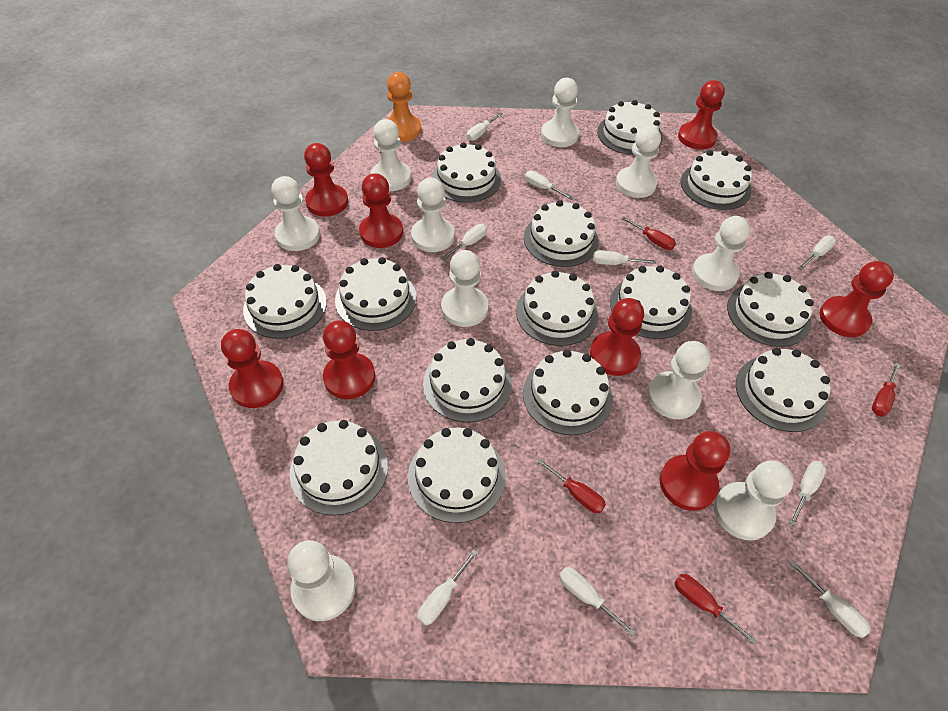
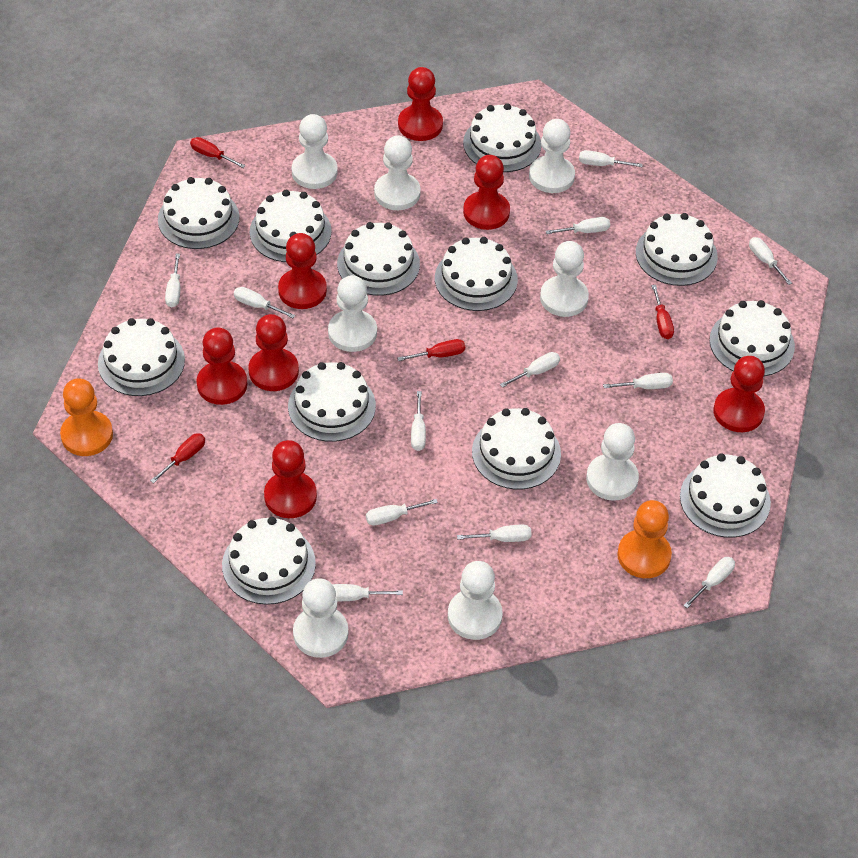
orange pawn: 1 -> 2
red pawn: 8 -> 7
white cake: 14 -> 12
white pawn: 10 -> 8
white screwdriver: 9 -> 12

